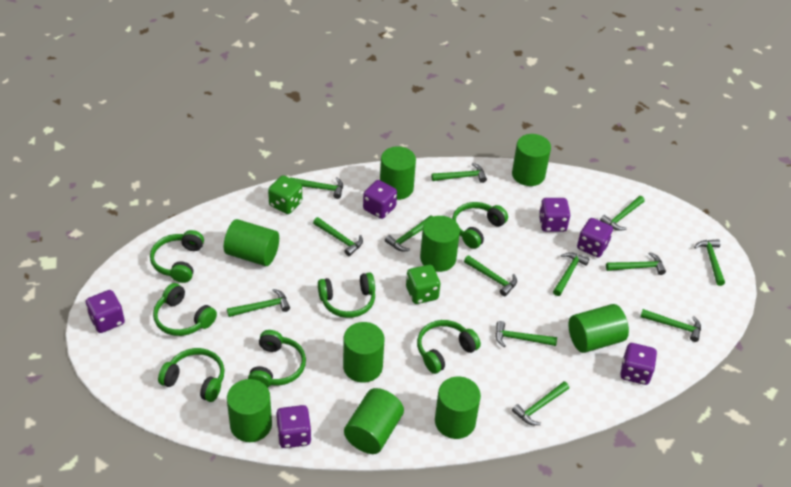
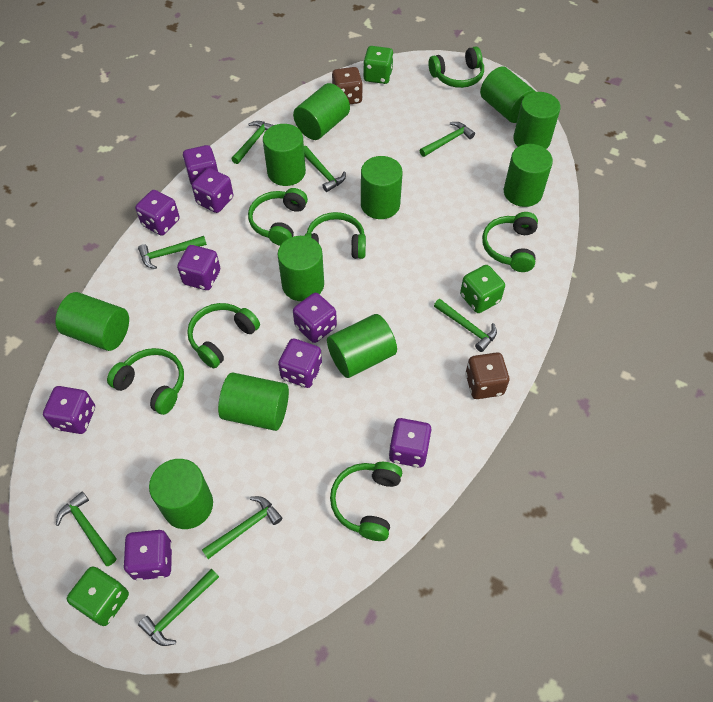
brown dice: 0 -> 2
green cylinder: 9 -> 11
green dice: 2 -> 3
green hammer: 13 -> 8
purple dice: 6 -> 9

